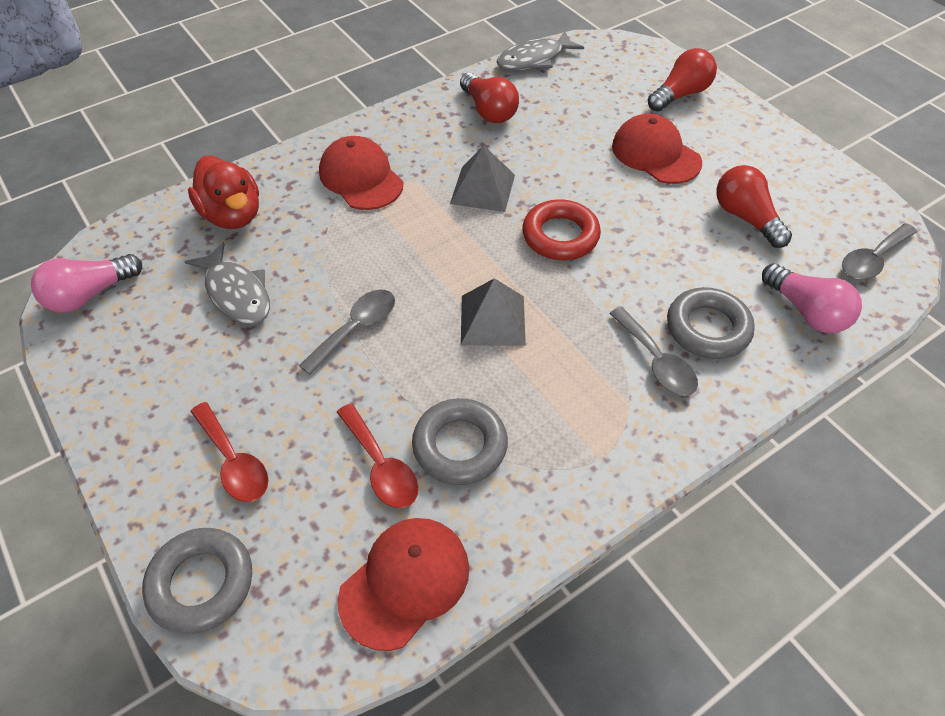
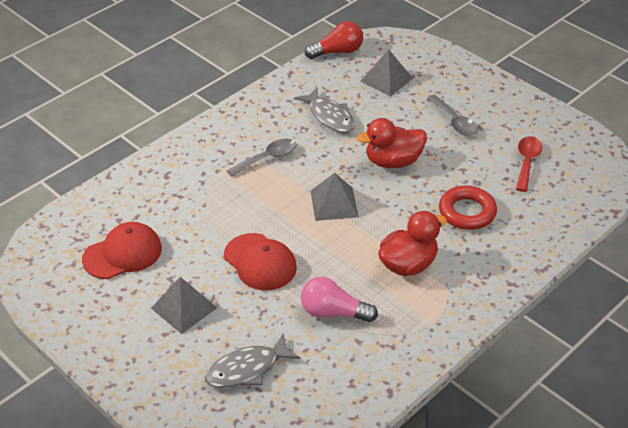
grey pyramid: 2 -> 3
grey ring: 3 -> 0
grey spoon: 3 -> 2
pink light bulb: 2 -> 1
red cap: 3 -> 2
red duck: 1 -> 2
red light bulb: 3 -> 1
red spoon: 2 -> 1

